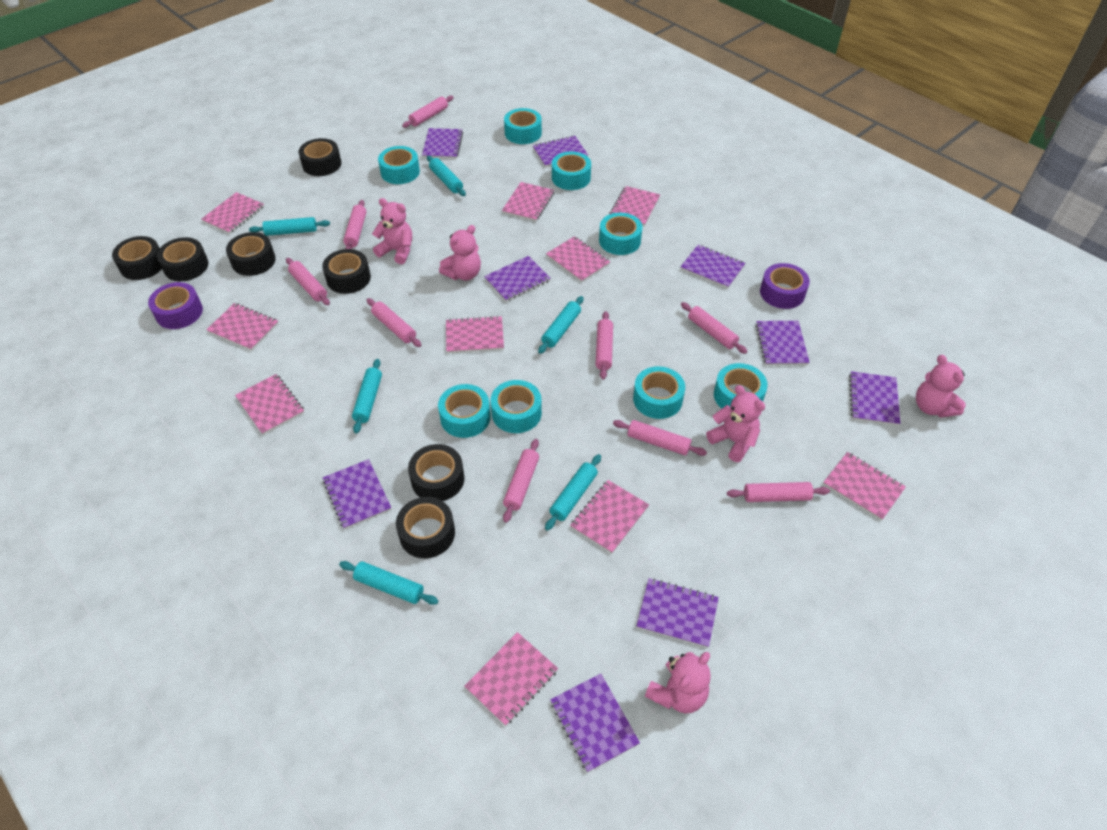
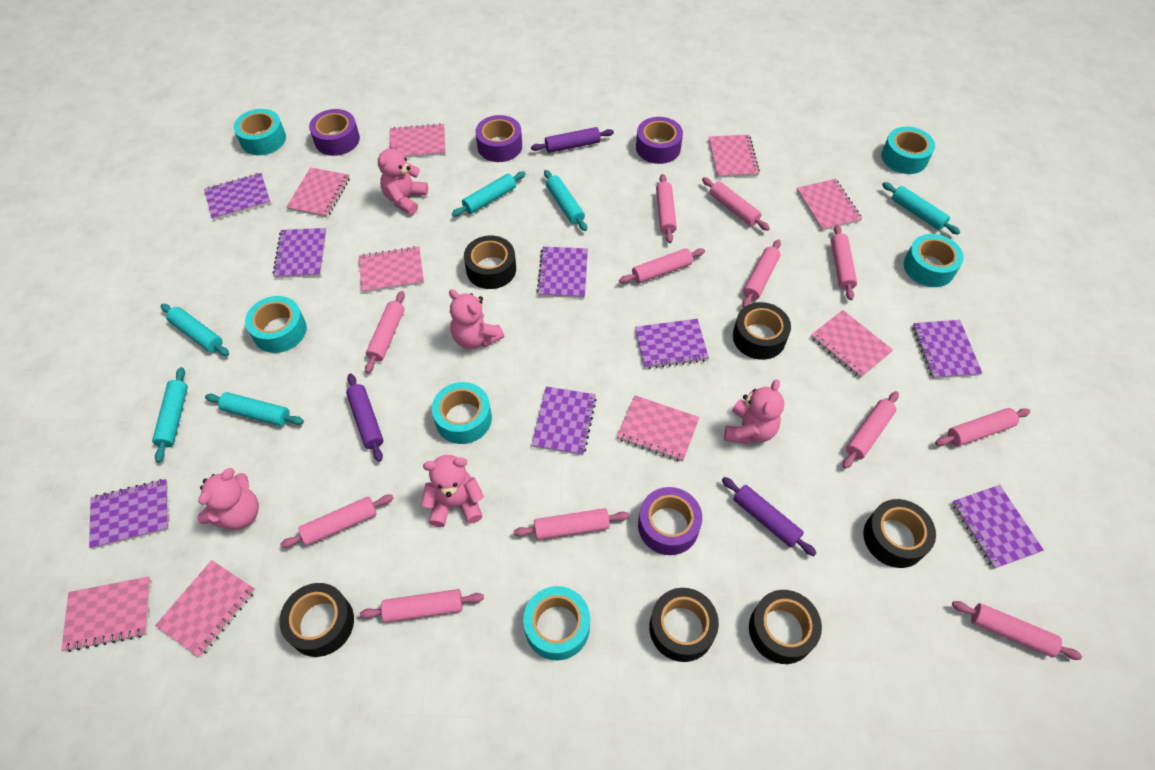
black tape: 7 -> 6
pink notebook: 10 -> 9
pink rolling pin: 9 -> 12
purple notebook: 9 -> 8
purple rolling pin: 0 -> 3
purple tape: 2 -> 4
turquoise tape: 8 -> 6

